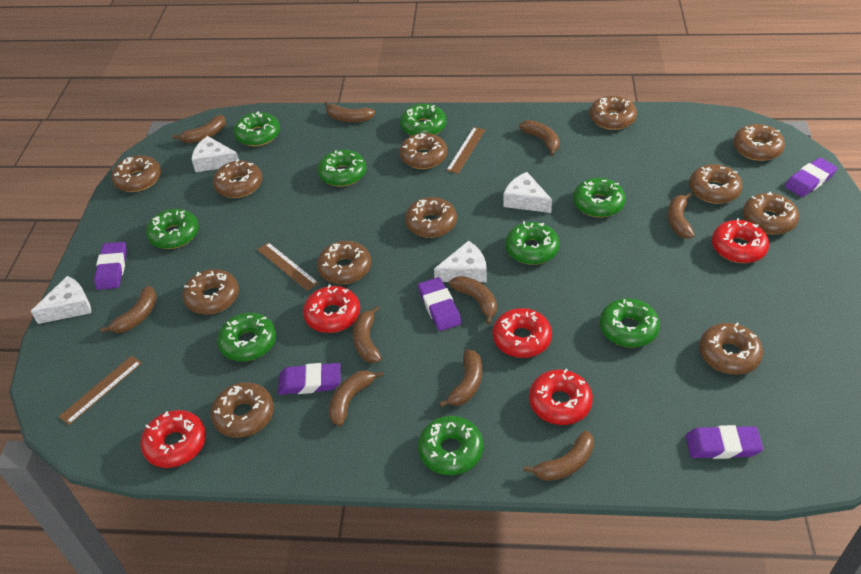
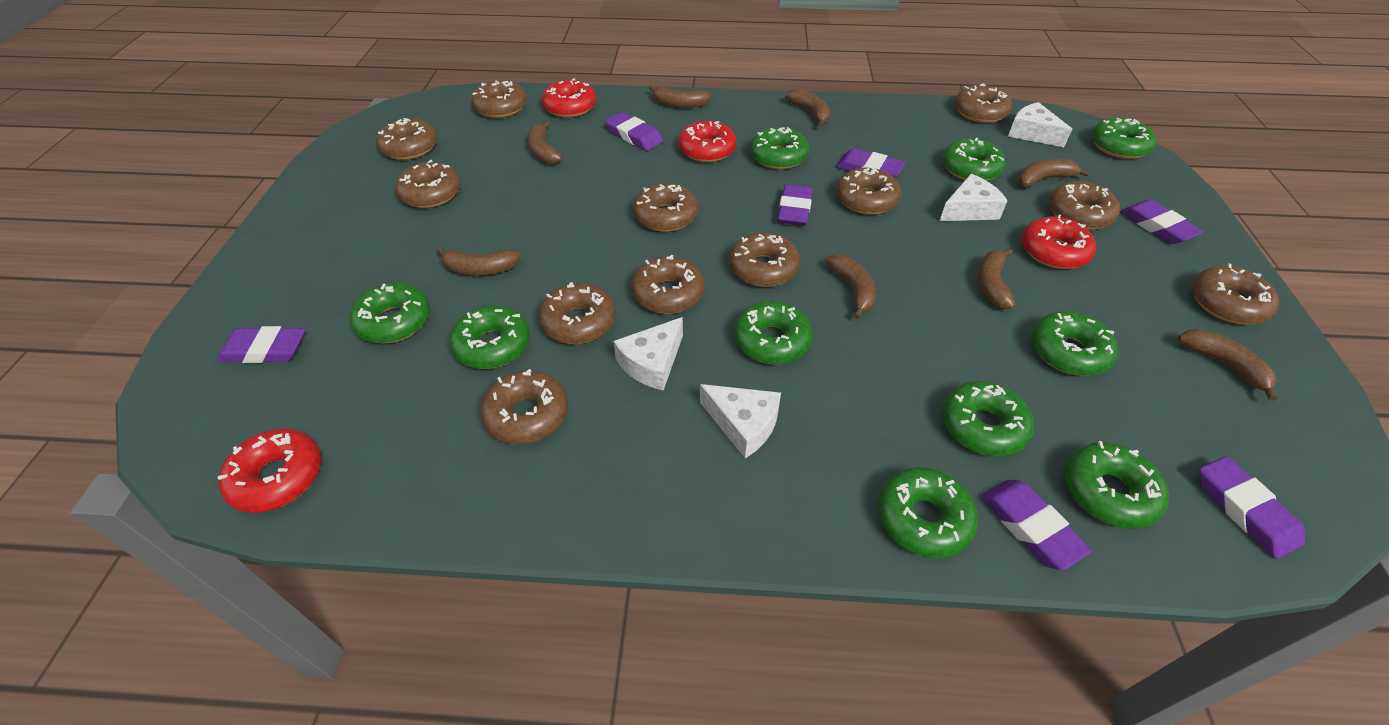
brown banana: 10 -> 8
brown ruler: 3 -> 0
green donut: 9 -> 10
purple eraser: 5 -> 7
red donut: 5 -> 4

